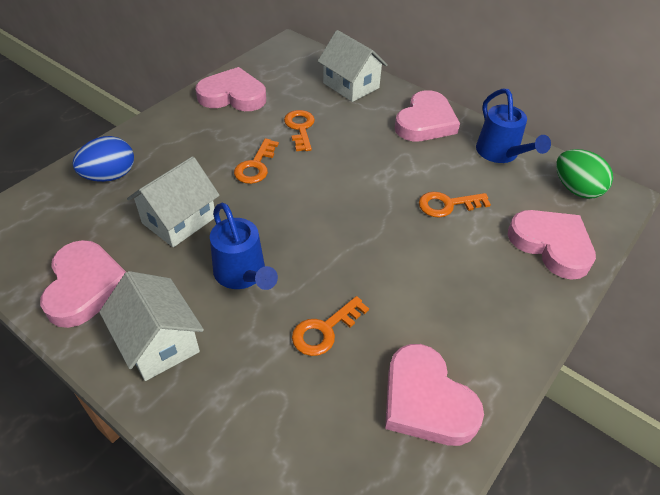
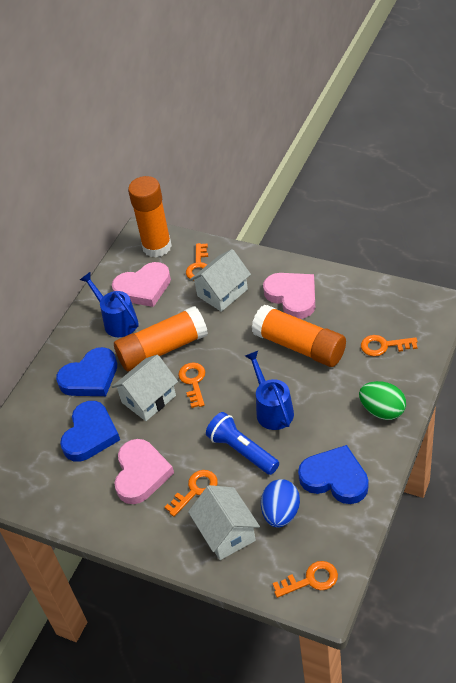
blue flashlight: 0 -> 1
blue heart: 0 -> 3
orange glue stick: 0 -> 3
orange key: 4 -> 5
pink heart: 5 -> 3

